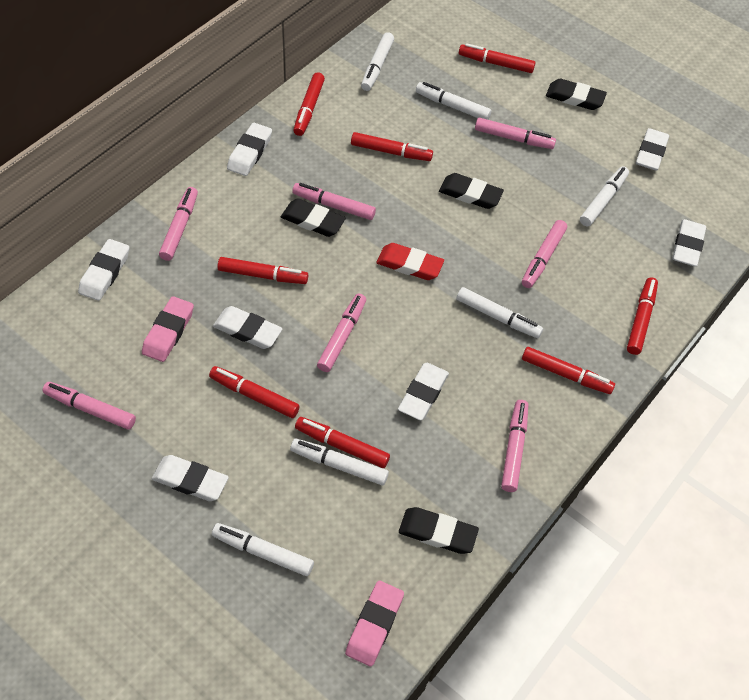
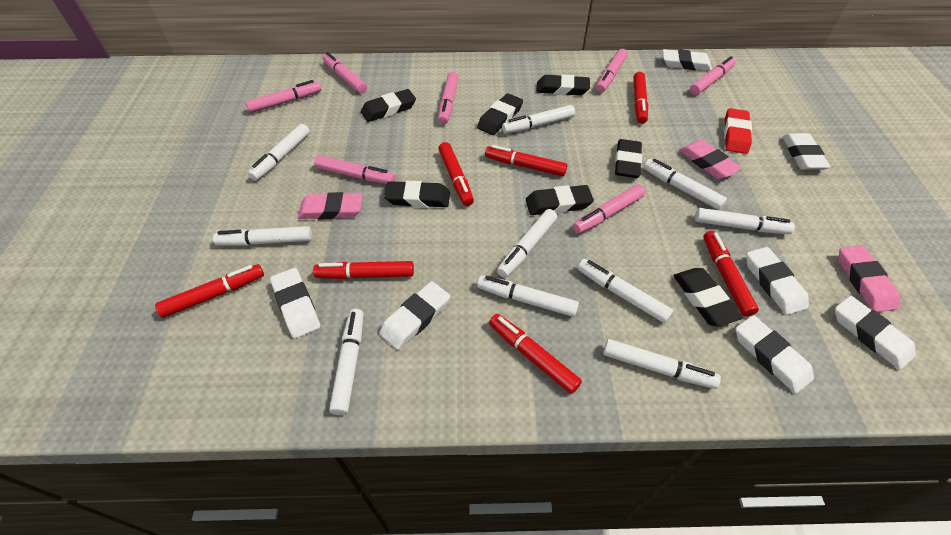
black eraser: 4 -> 7
pink eraser: 2 -> 3
red marker: 8 -> 7
white marker: 6 -> 10

